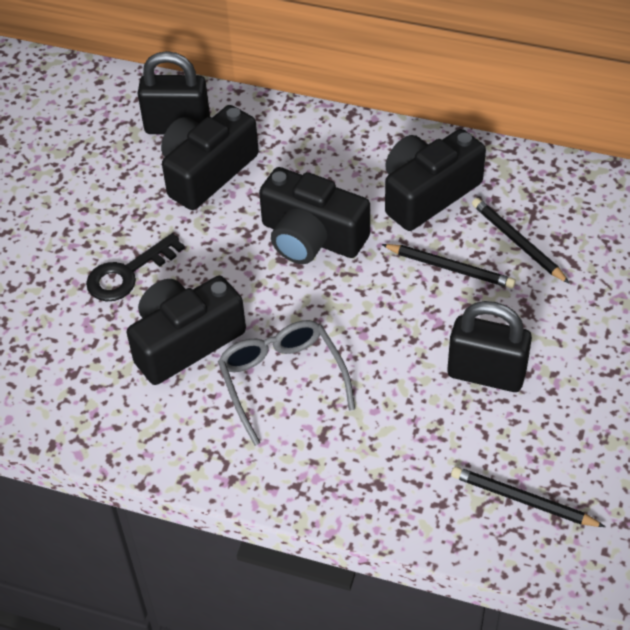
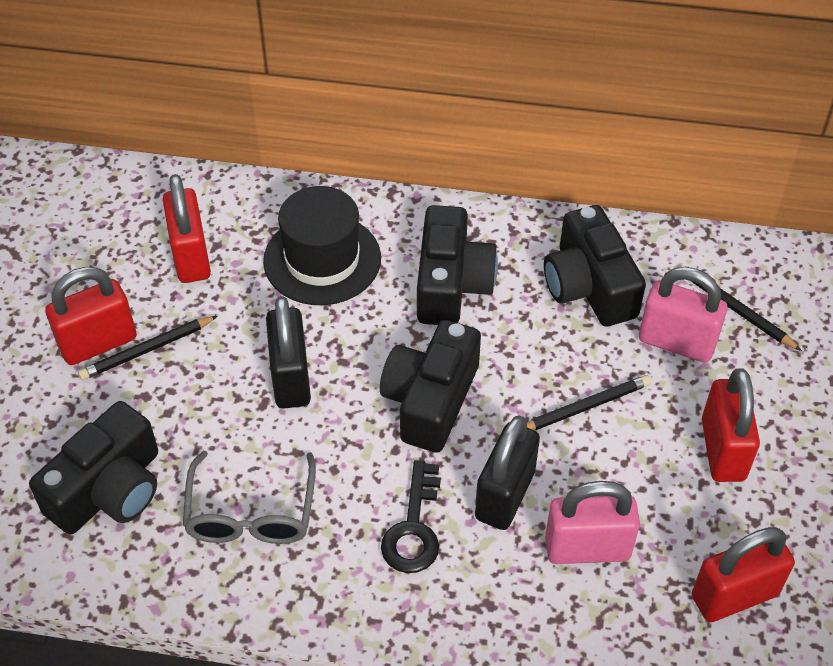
black hat: 0 -> 1
pink padlock: 0 -> 2
red padlock: 0 -> 4

